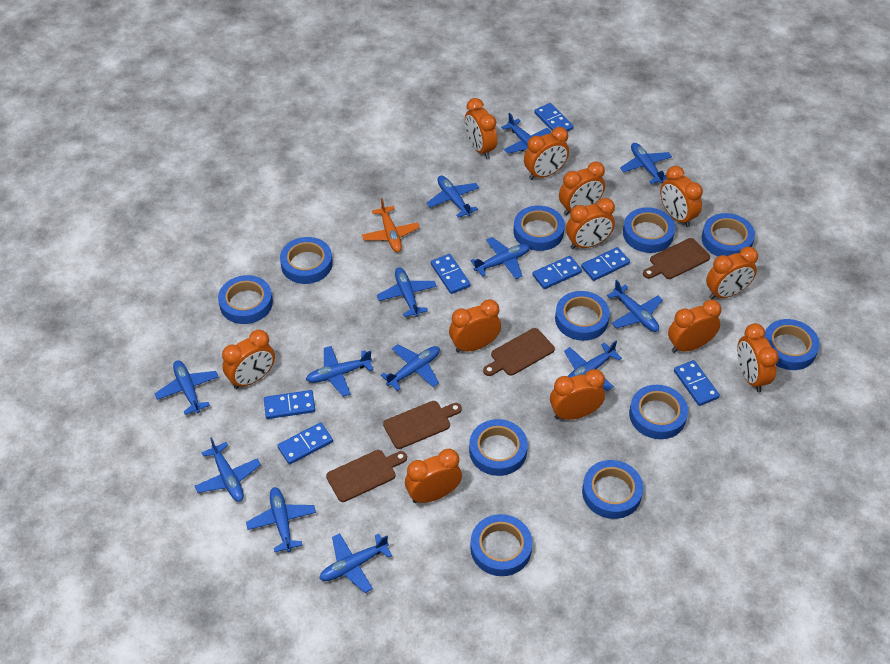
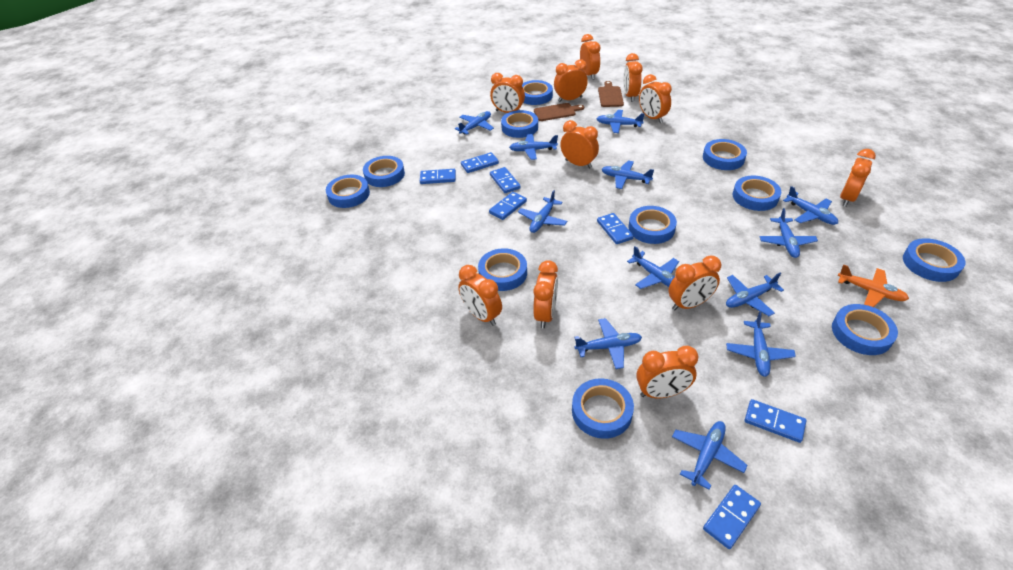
blue plane: 13 -> 12
brown cutting board: 4 -> 2
orange clock: 12 -> 11

